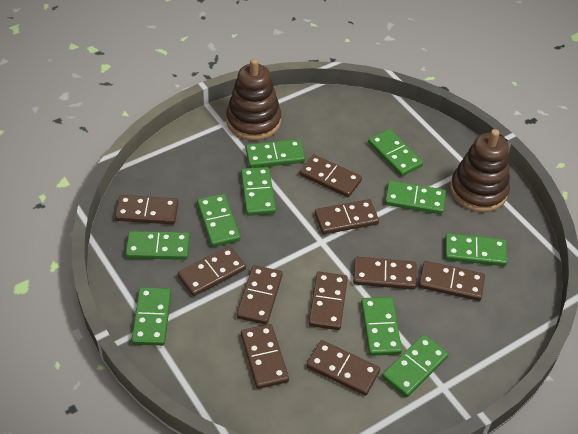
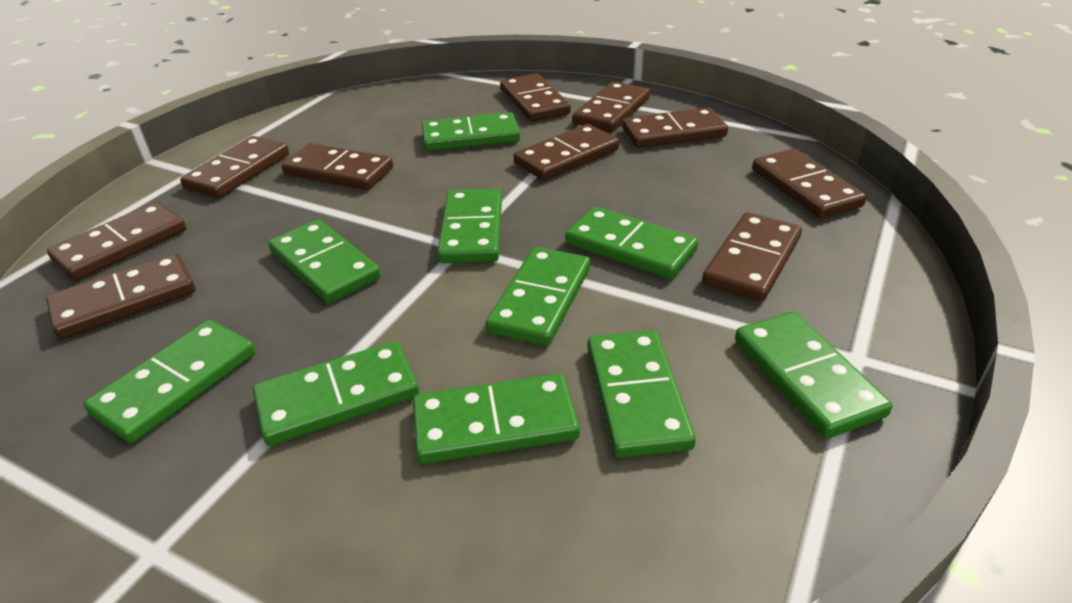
brown stacking toy: 2 -> 0

